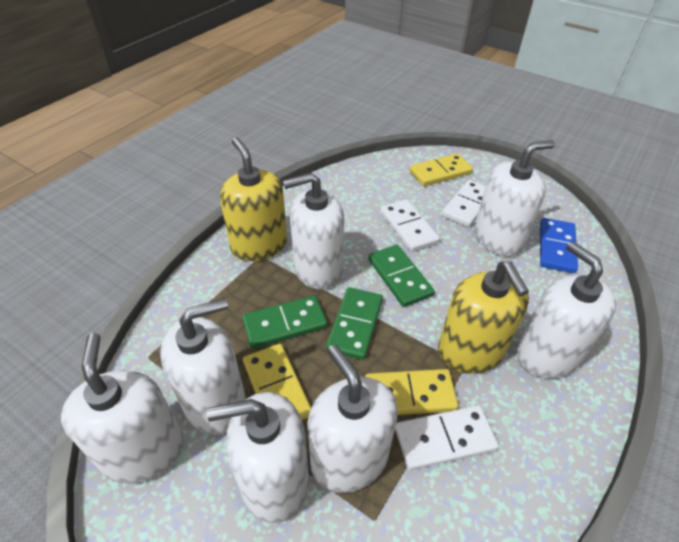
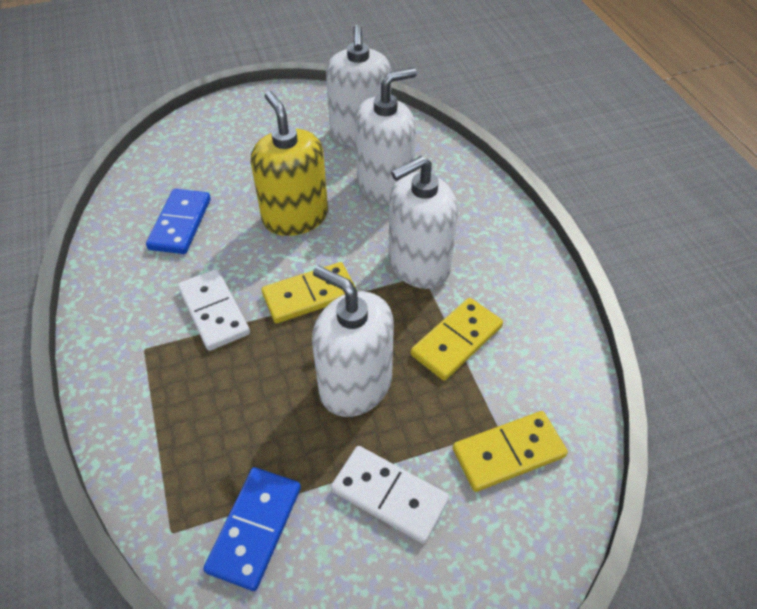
blue domino: 1 -> 2
green domino: 3 -> 0
white domino: 3 -> 2
white soap dispenser: 7 -> 4
yellow soap dispenser: 2 -> 1

